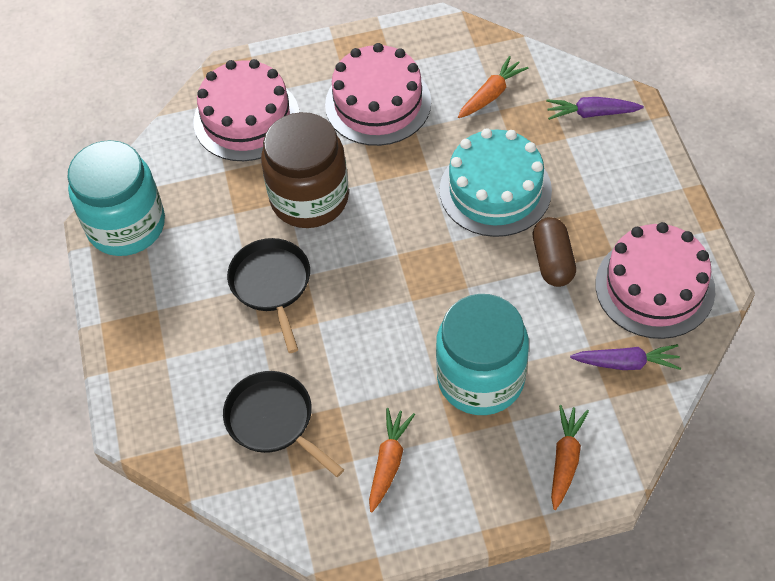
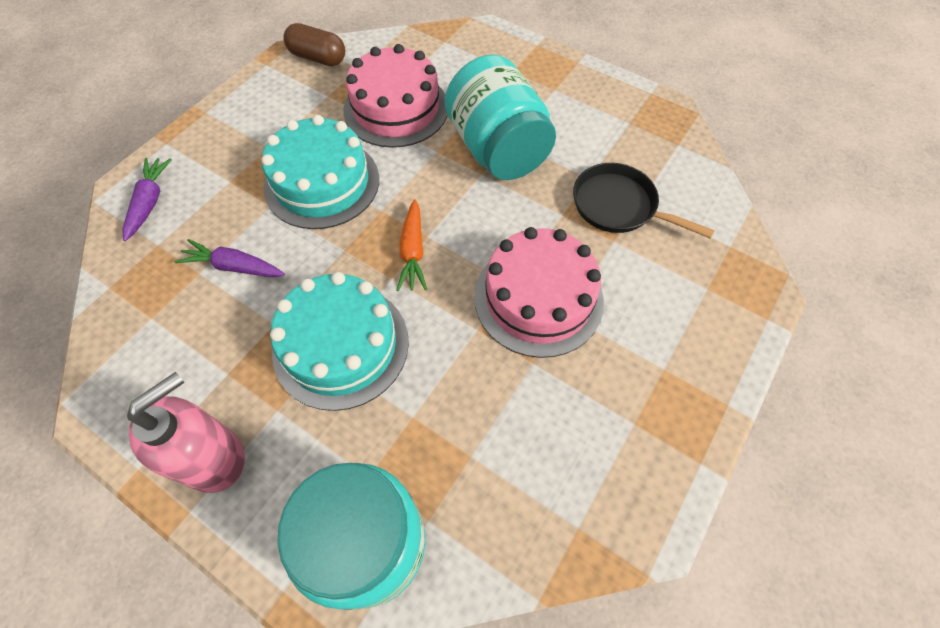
black pan: 2 -> 1
brown jar: 1 -> 0
orange carrot: 3 -> 1
pink cake: 3 -> 2
pink soap dispenser: 0 -> 1
turquoise cake: 1 -> 2

